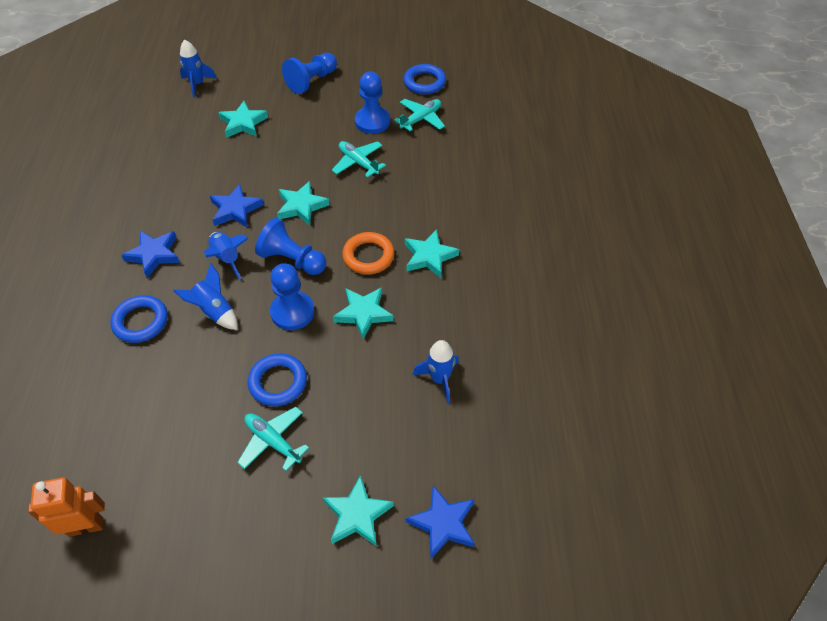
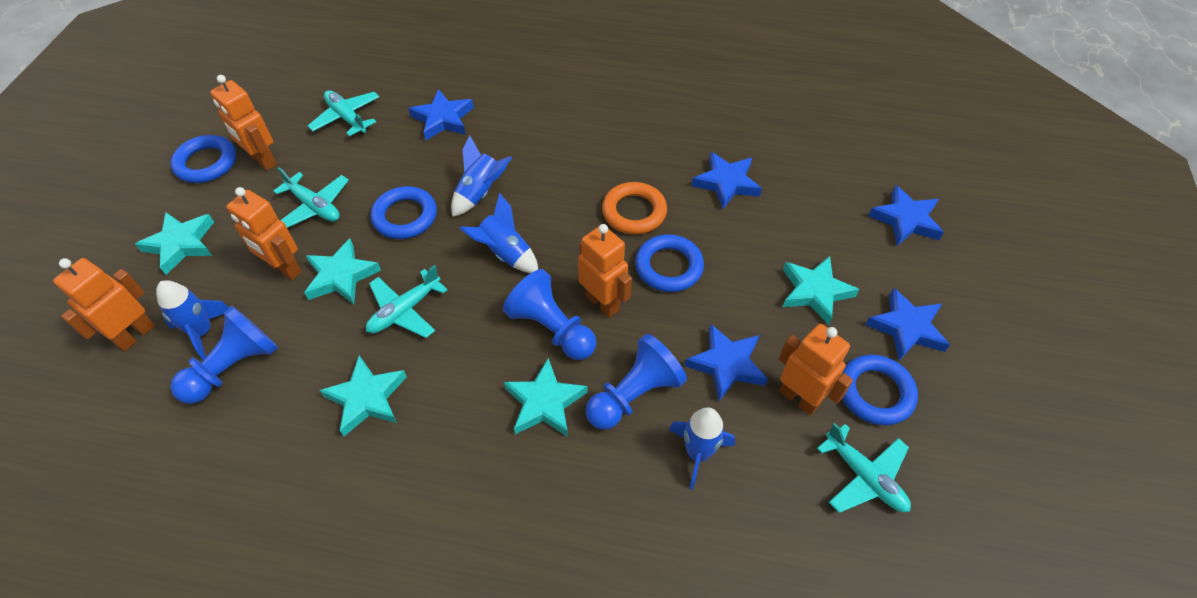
blue pawn: 4 -> 3
blue ring: 3 -> 4
blue star: 3 -> 5
orange robot: 1 -> 5
turquoise plane: 3 -> 4

